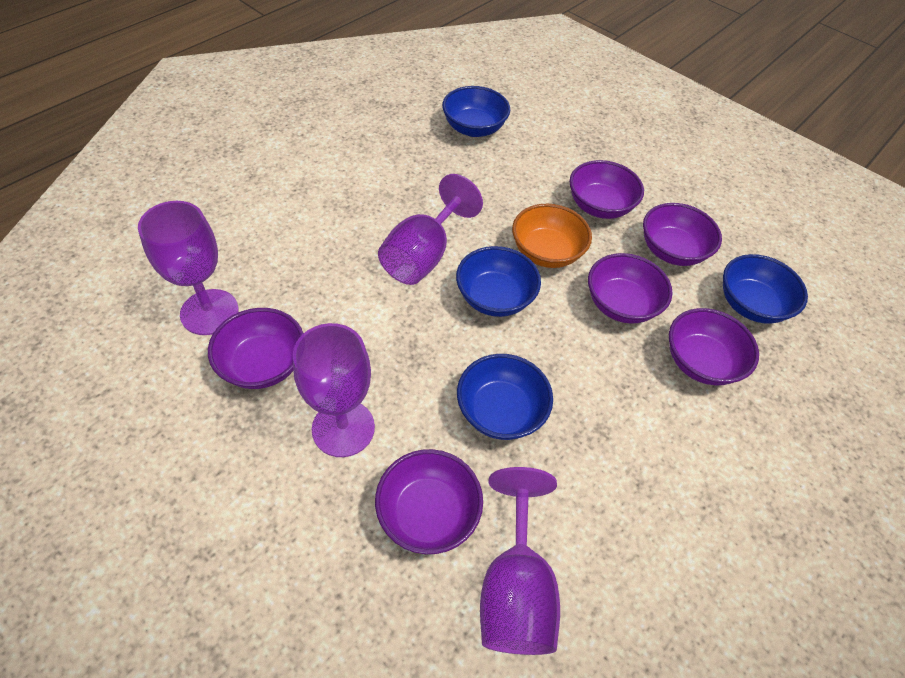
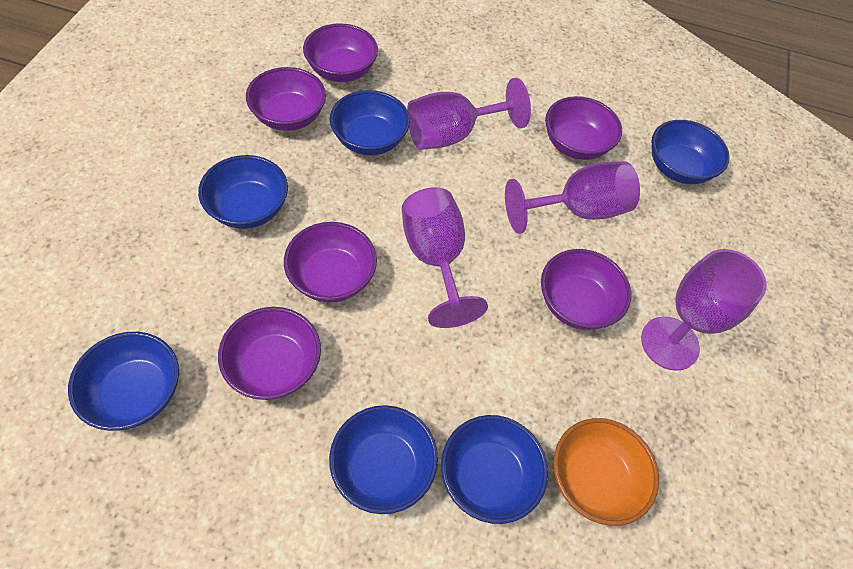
blue bowl: 4 -> 6

